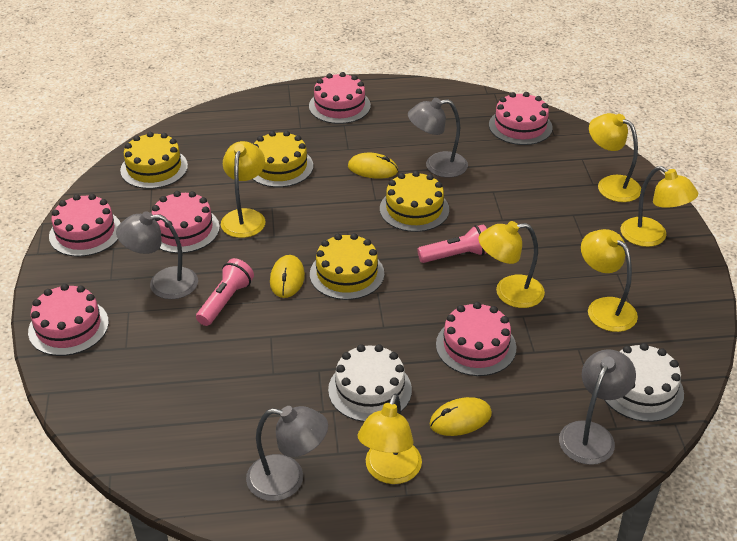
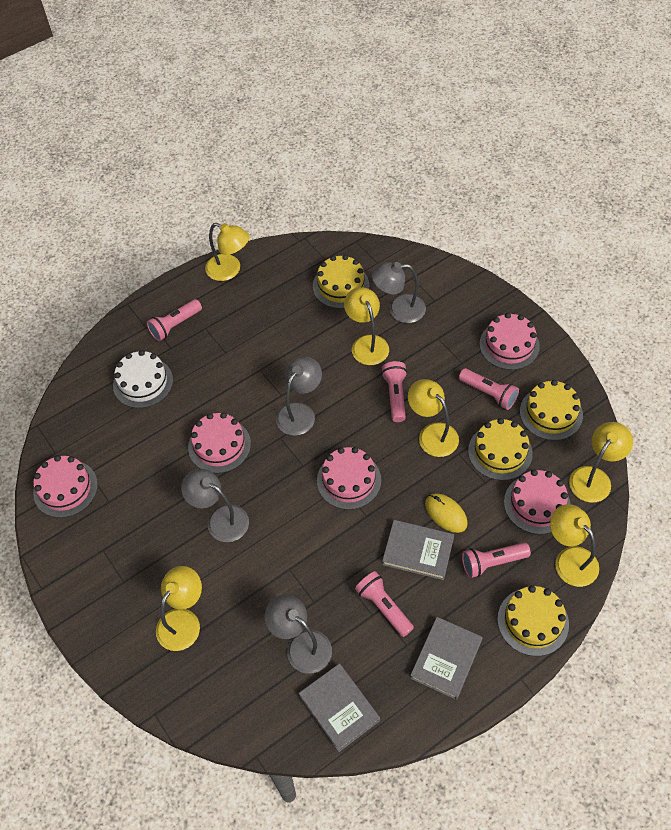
grey book: 0 -> 3
pink cake: 6 -> 5
pink flashlight: 2 -> 5
white cake: 2 -> 1
yellow mouse: 3 -> 1

